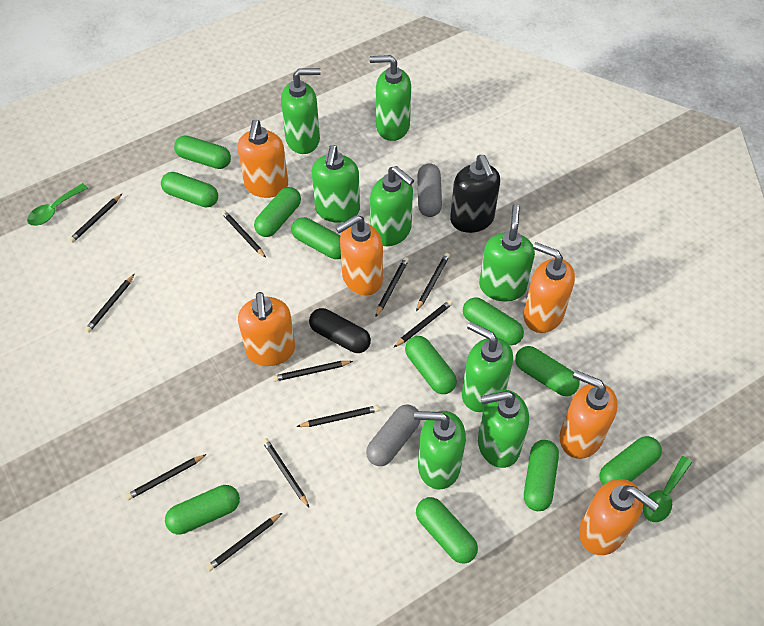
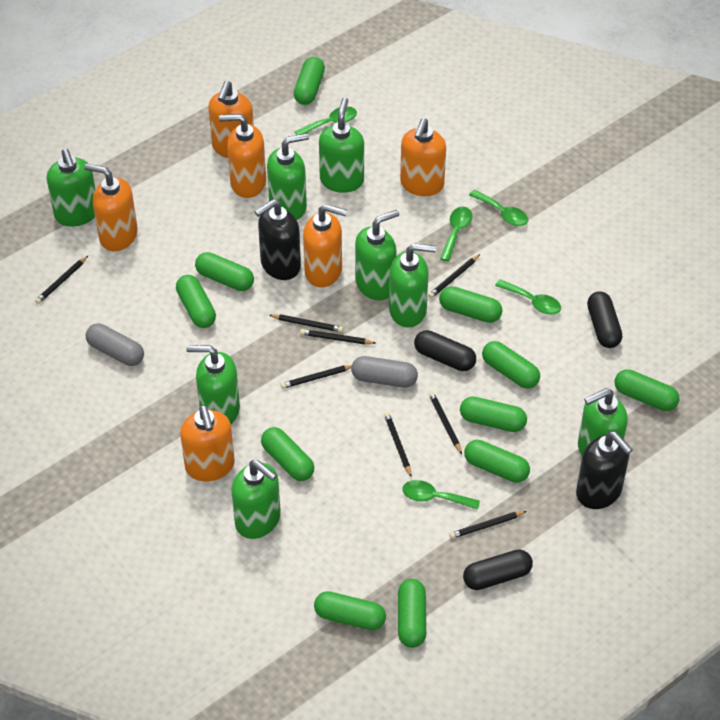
black capsule: 1 -> 3
black pencil: 11 -> 8
black soap dispenser: 1 -> 2
green spoon: 2 -> 5

